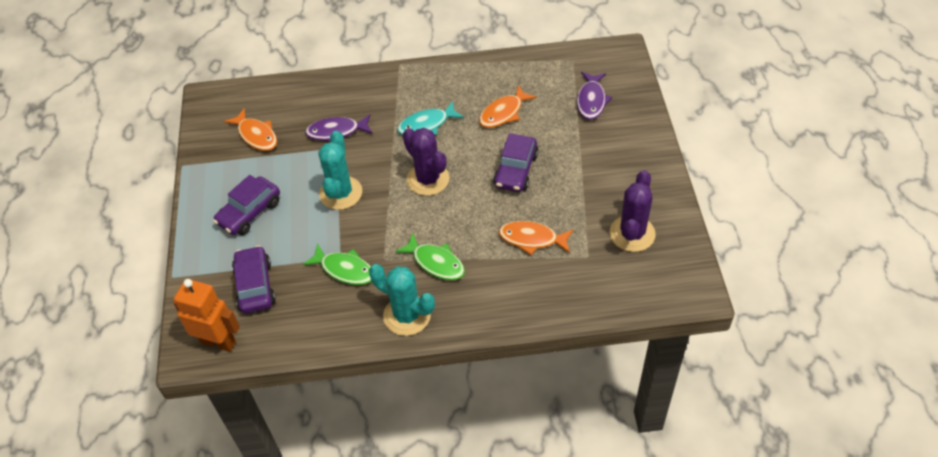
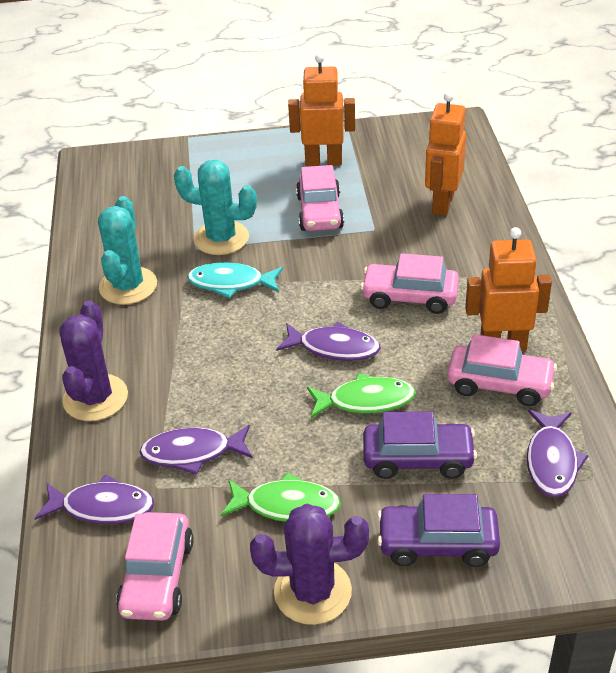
orange fish: 3 -> 0
orange robot: 1 -> 3
pink car: 0 -> 4
purple car: 3 -> 2
purple fish: 2 -> 4

